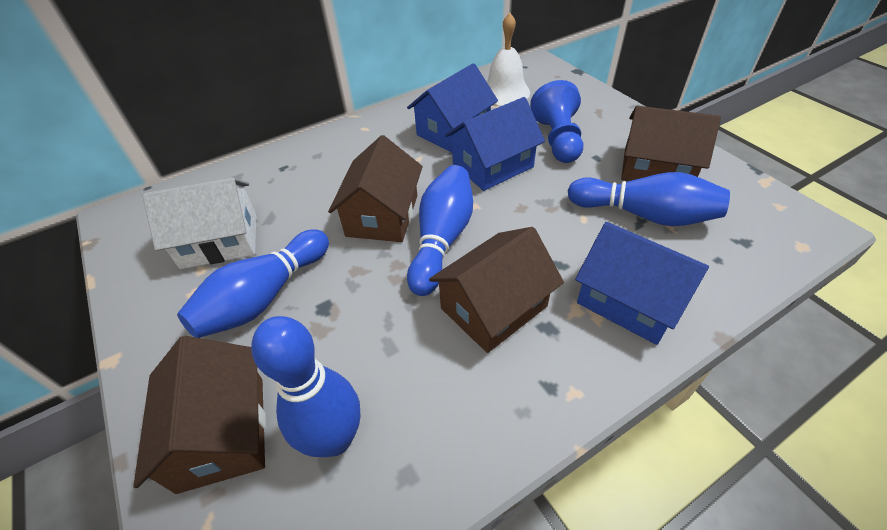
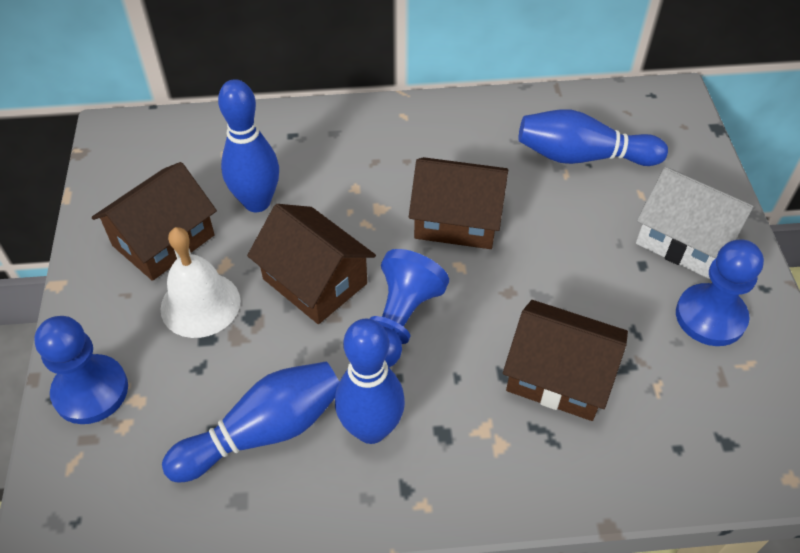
blue house: 3 -> 0
blue pawn: 1 -> 3

